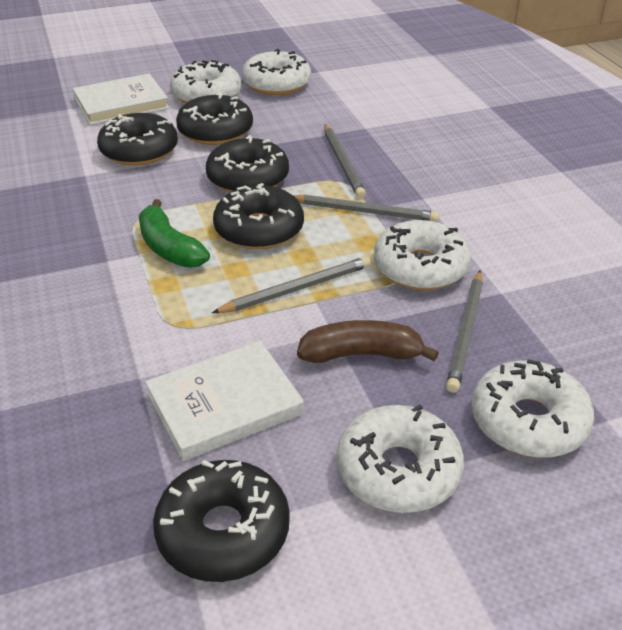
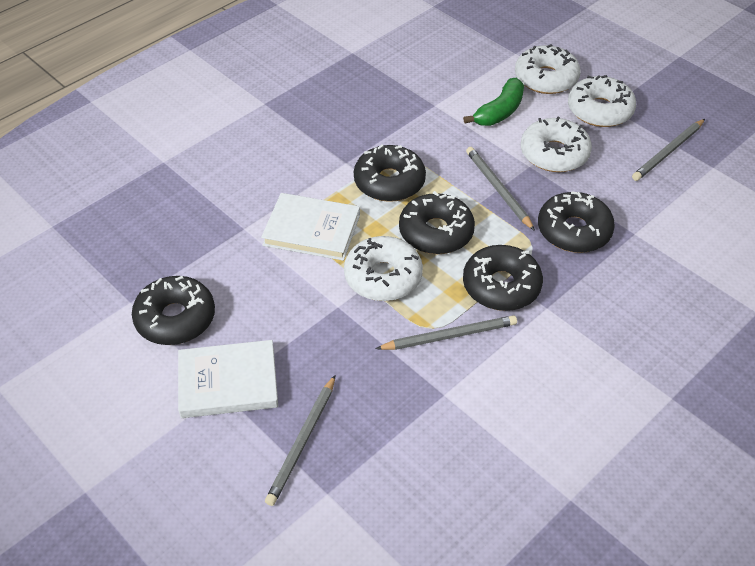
brown banana: 1 -> 0
white donut: 5 -> 4

